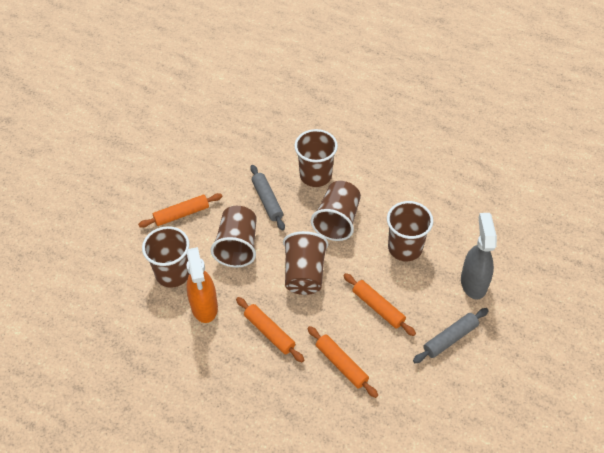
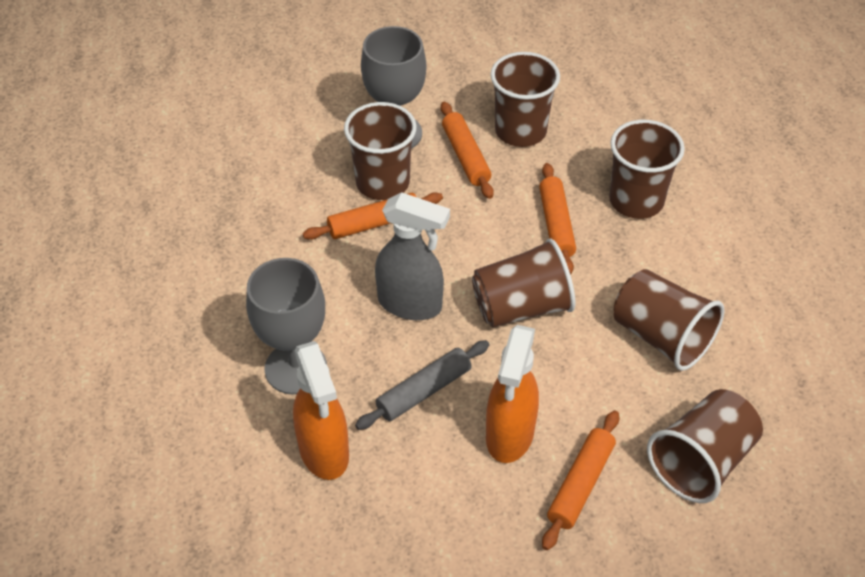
grey goblet: 0 -> 2
grey rolling pin: 2 -> 1
orange spray bottle: 1 -> 2

